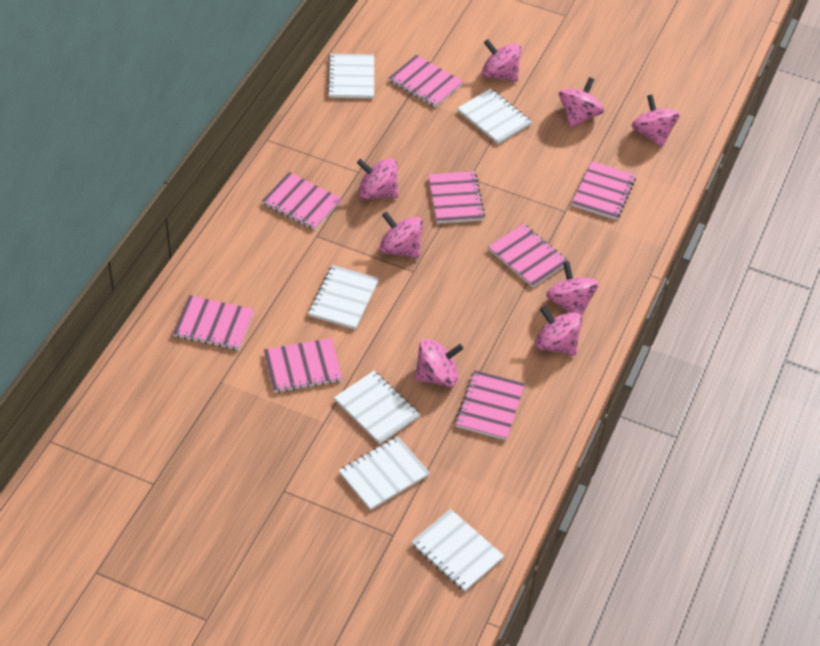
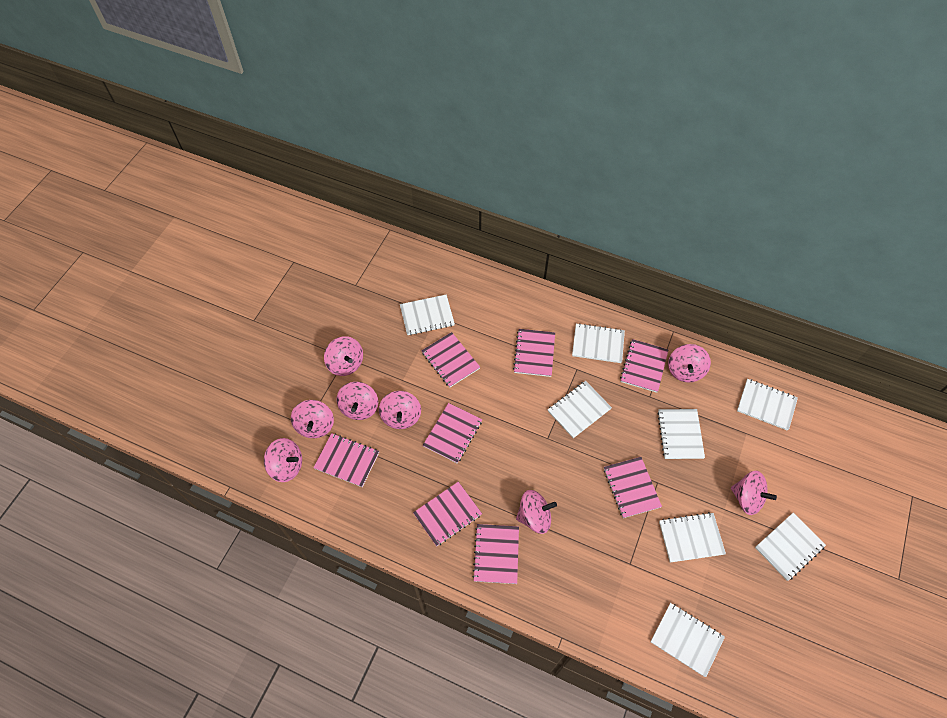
white notebook: 6 -> 8

